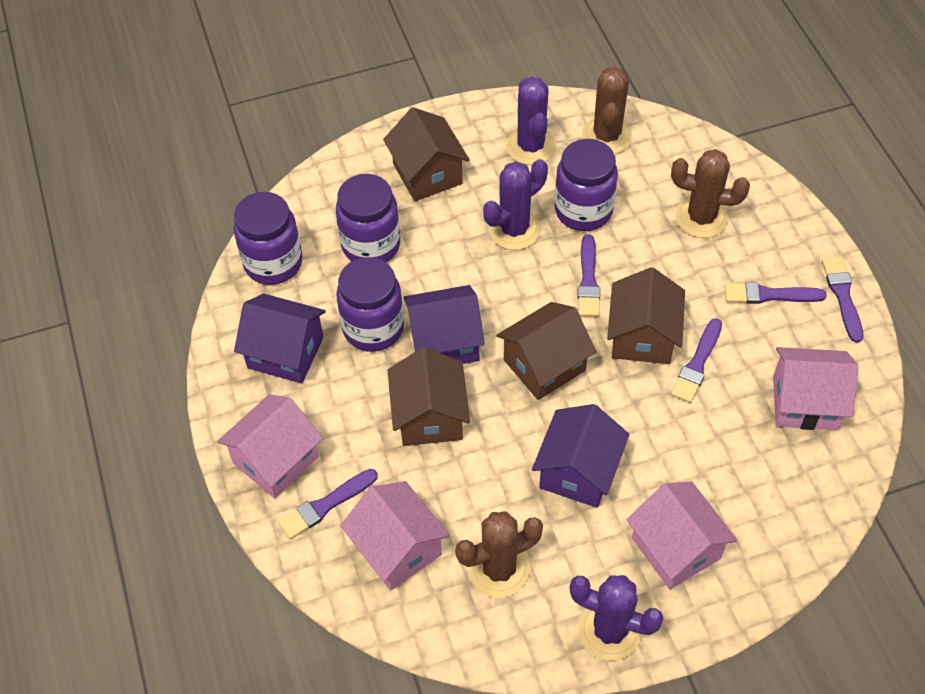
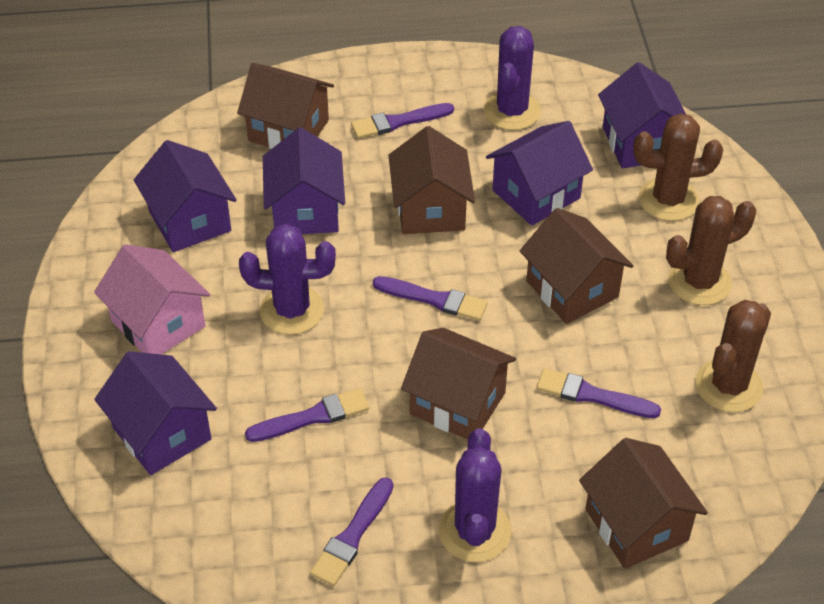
brown house: 4 -> 5
pink house: 4 -> 1
purple house: 3 -> 5
purple jar: 4 -> 0

